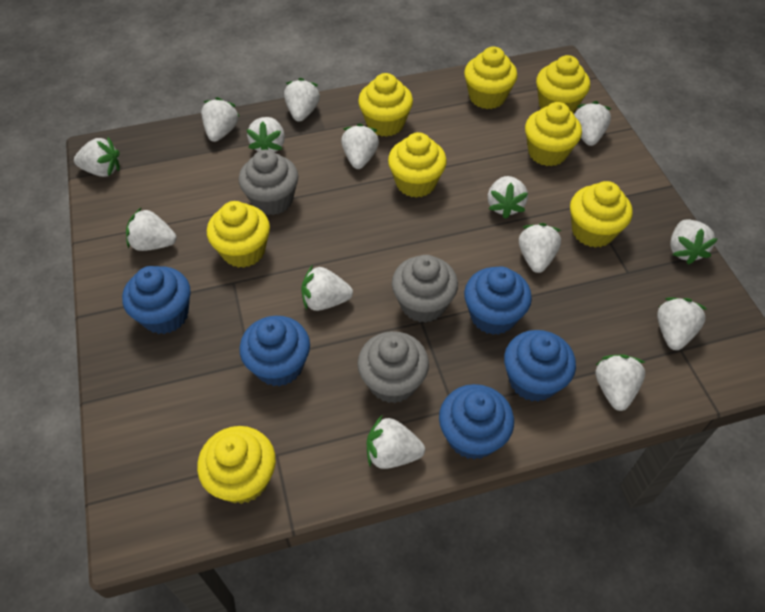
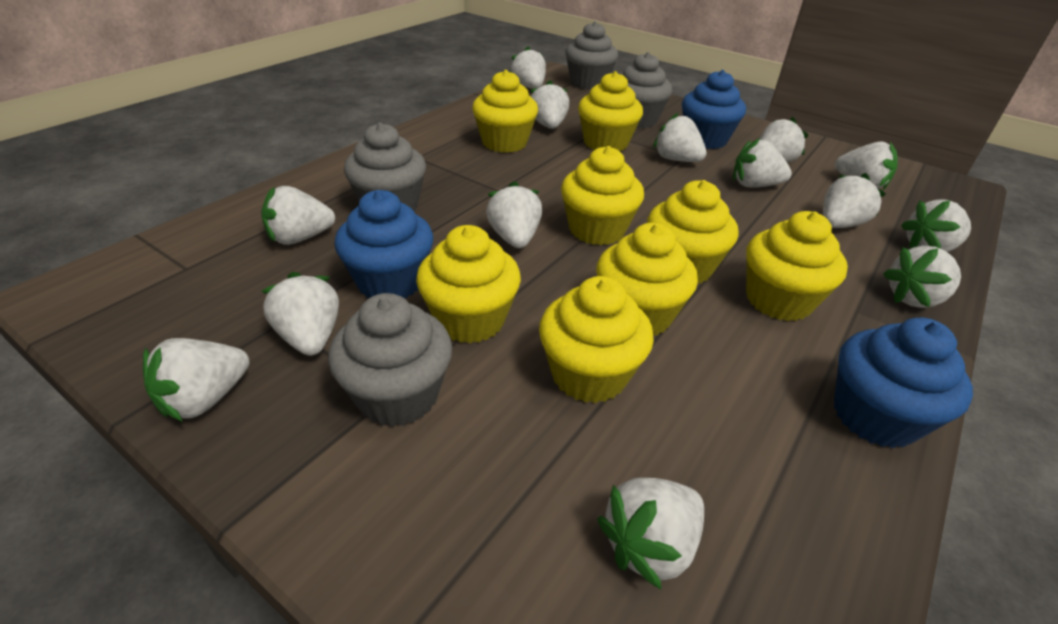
blue cupcake: 5 -> 3
grey cupcake: 3 -> 4

